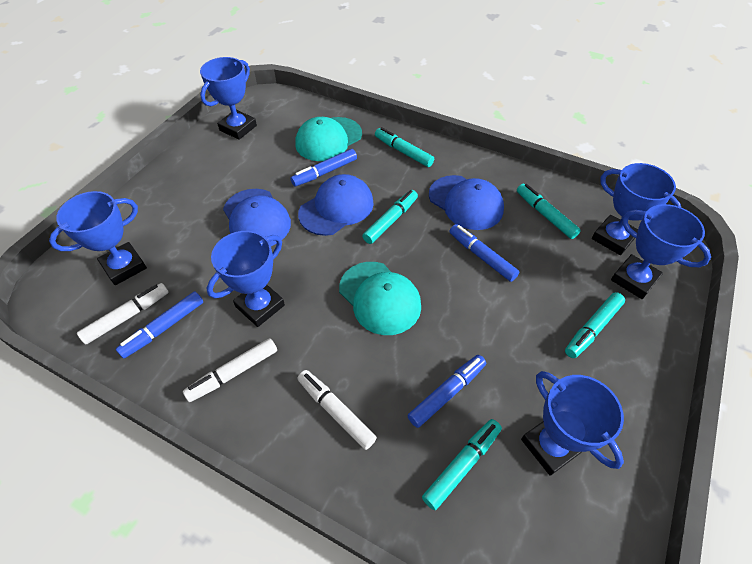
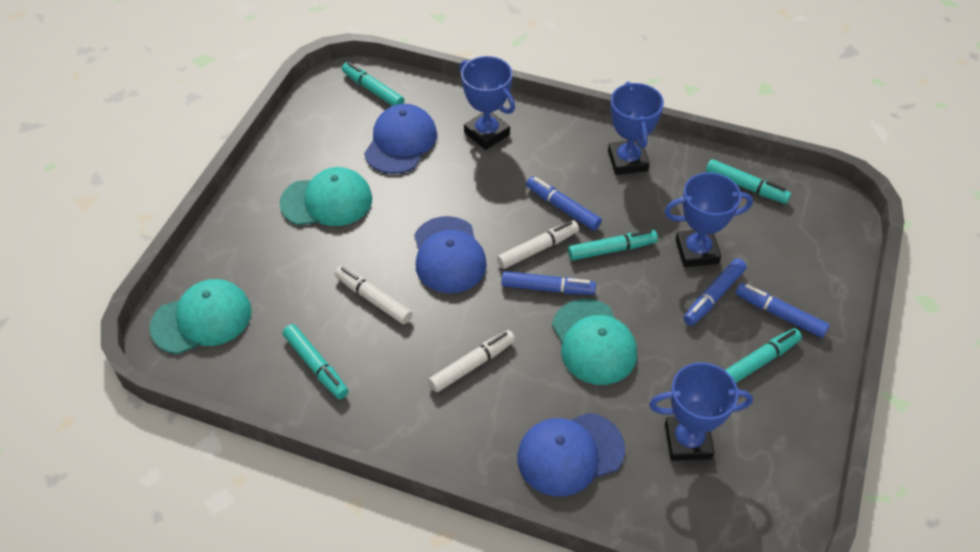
blue trophy: 6 -> 4
turquoise cap: 2 -> 3

